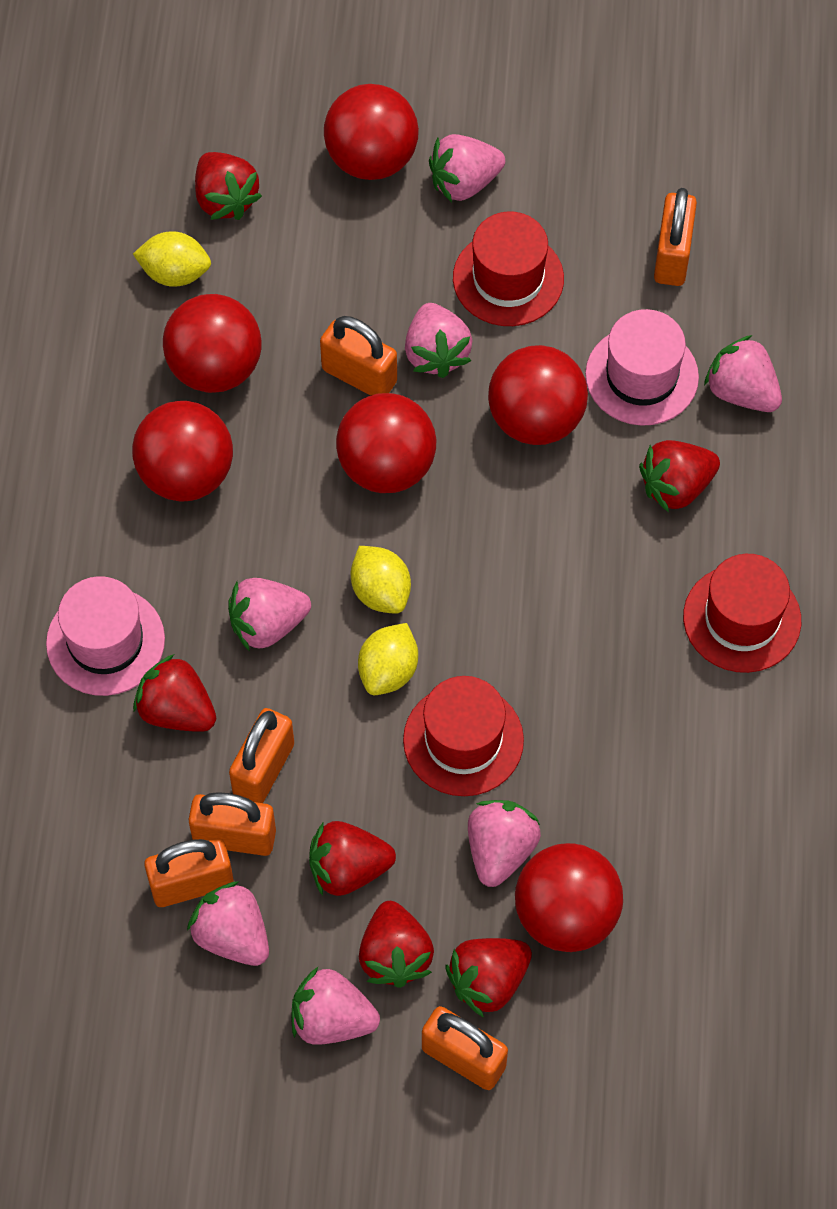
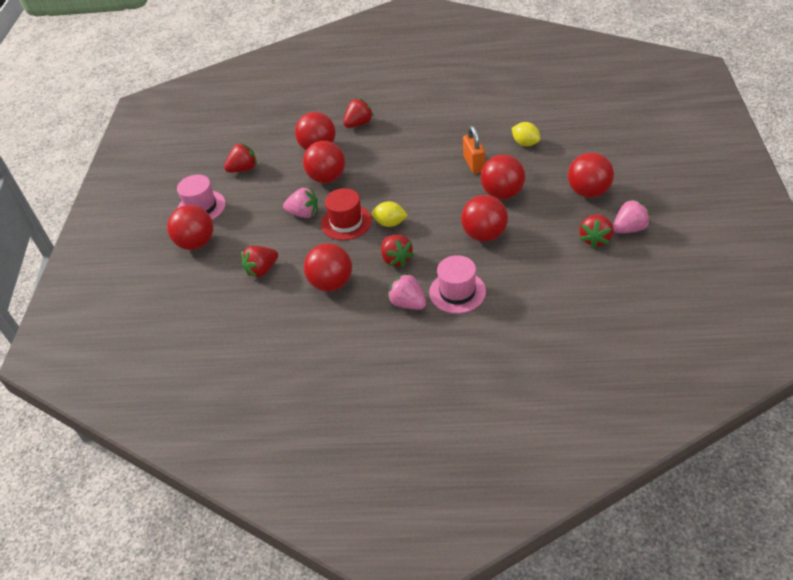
orange padlock: 6 -> 1
pink strawberry: 7 -> 3
red ball: 6 -> 7
red hat: 3 -> 1
red strawberry: 6 -> 5
yellow lemon: 3 -> 2

